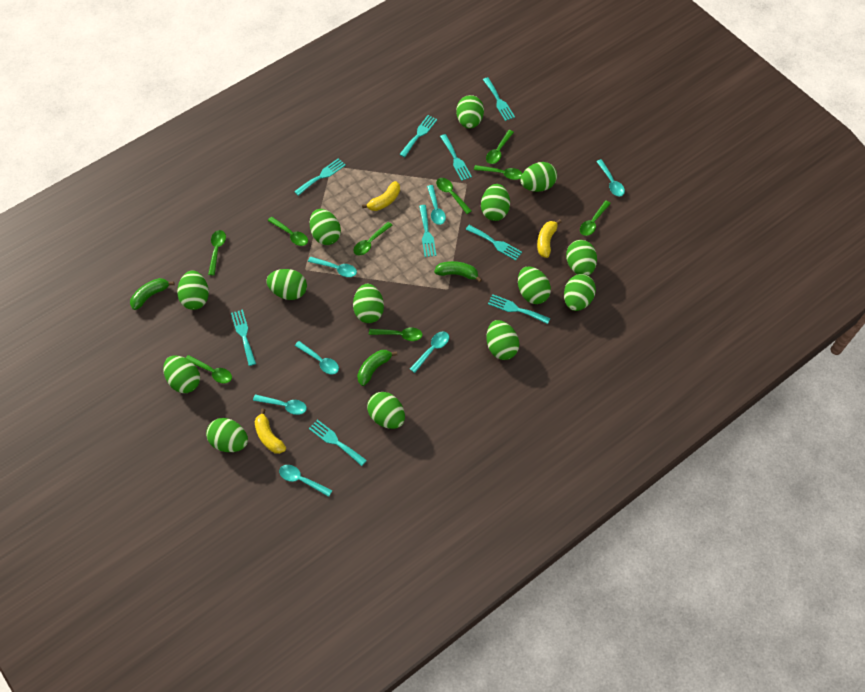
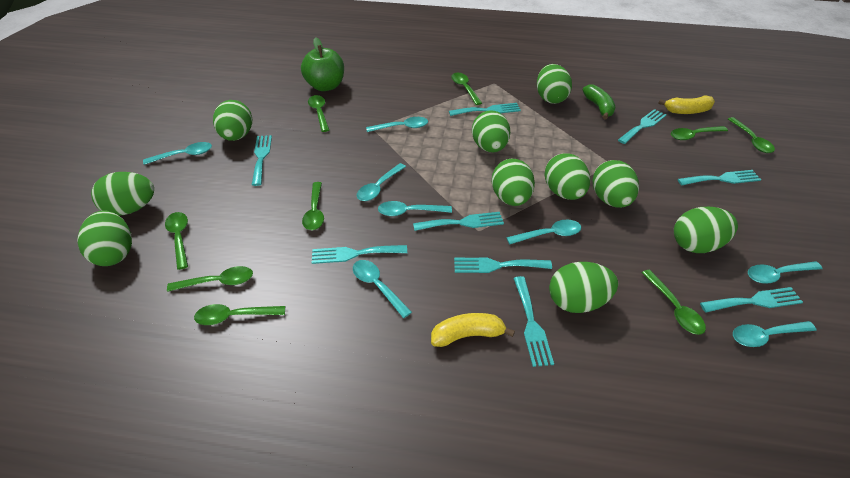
green apple: 0 -> 1
green banana: 3 -> 1
green egg: 14 -> 10
turquoise spoon: 7 -> 8
yellow banana: 3 -> 2

